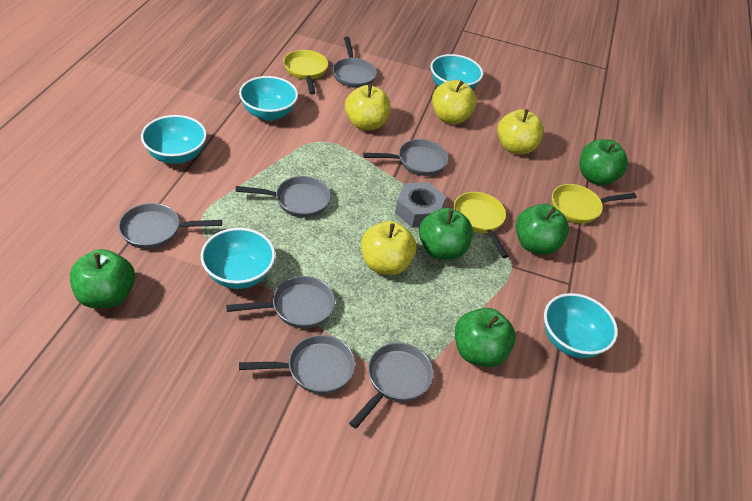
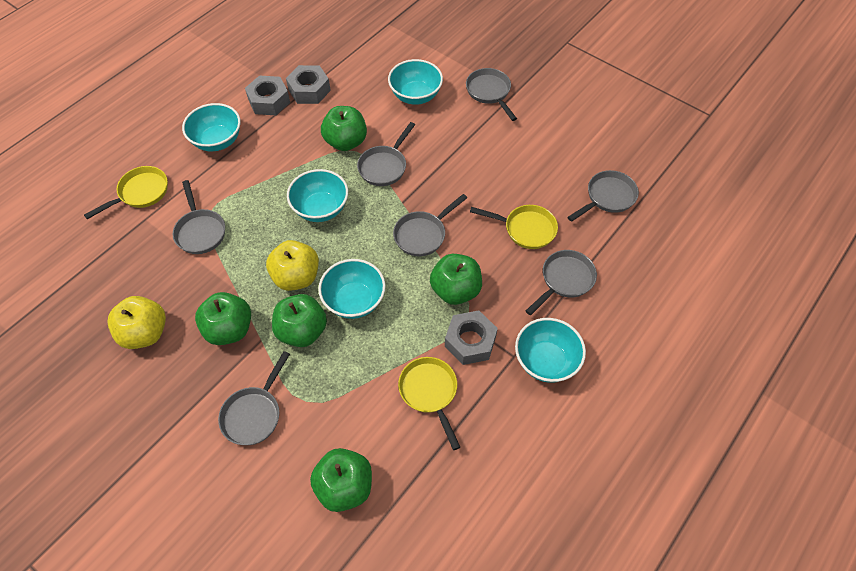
grey nut: 1 -> 3
yellow apple: 4 -> 2

